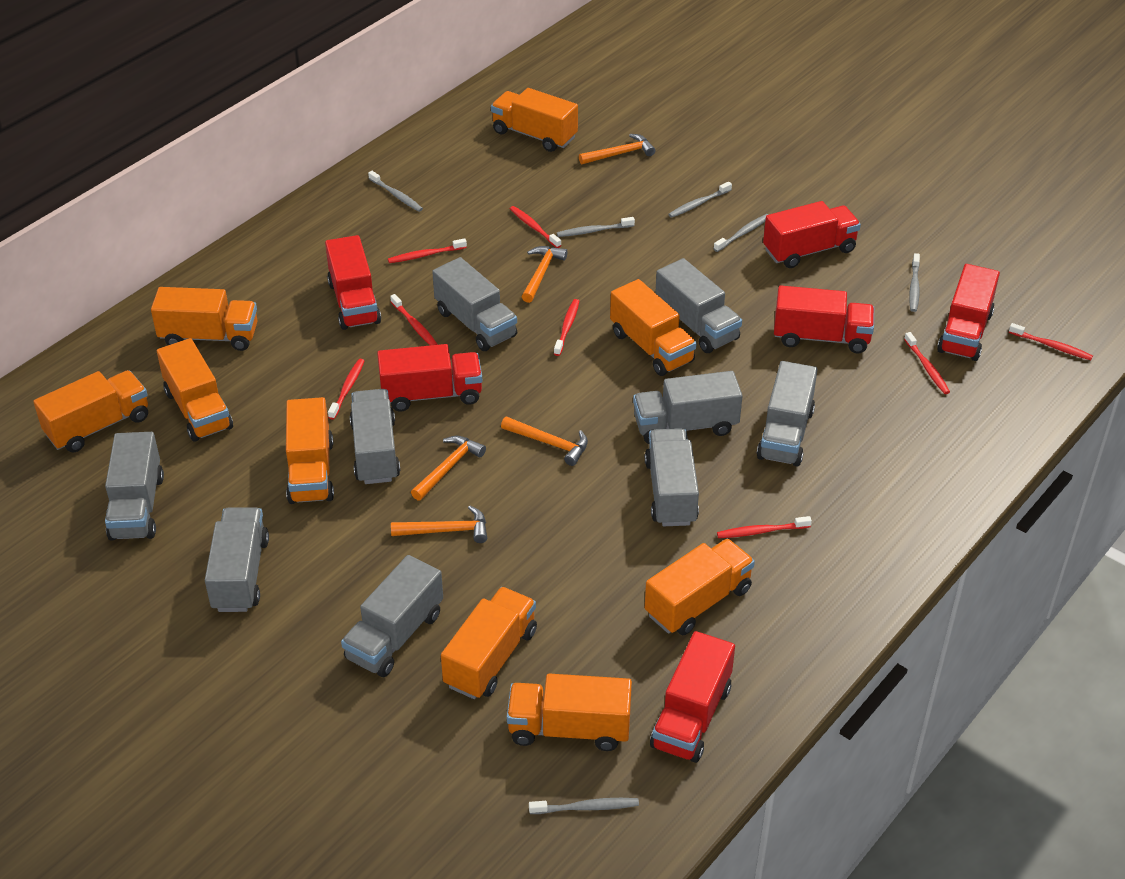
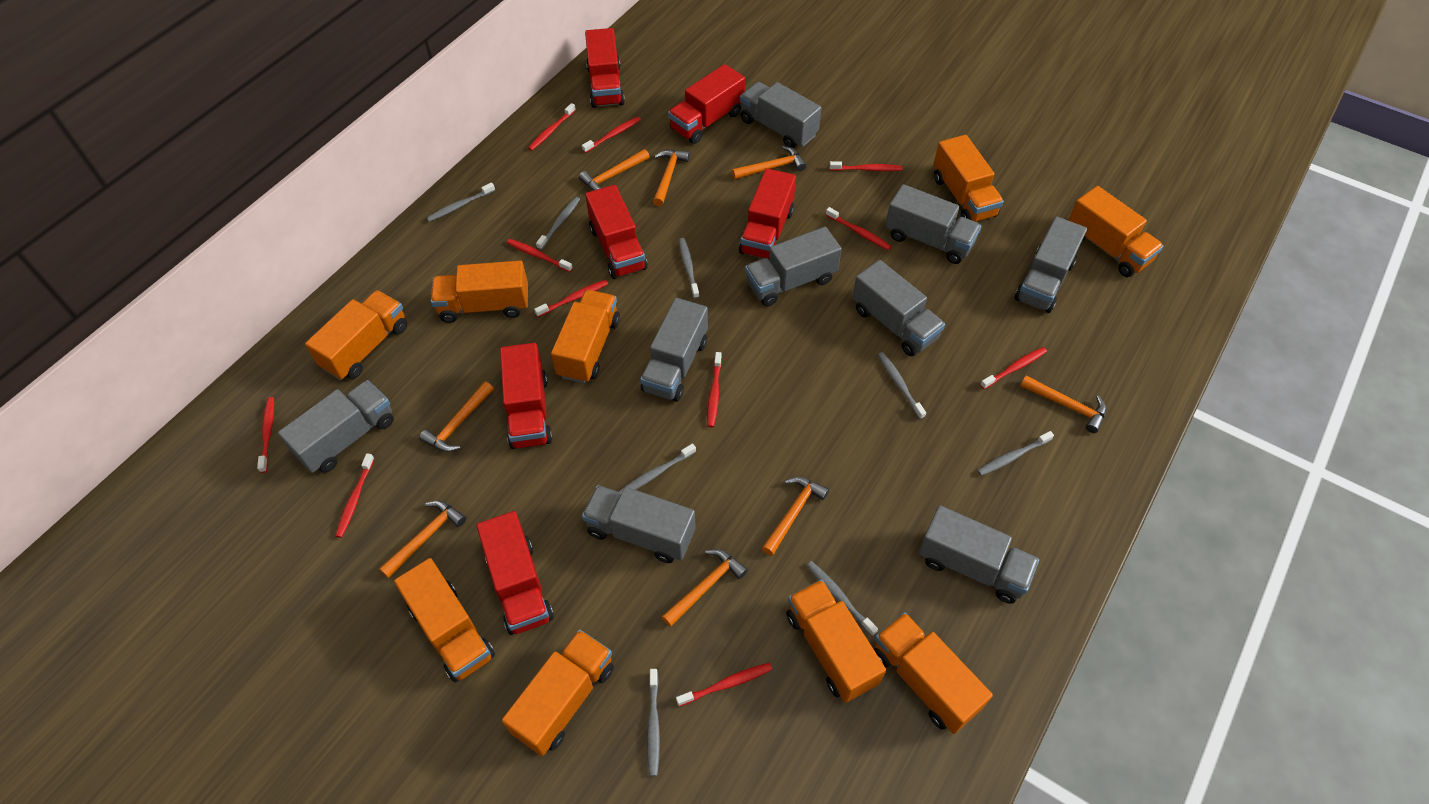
grey toothbrush: 6 -> 8
orange hammer: 5 -> 8
red toothbrush: 8 -> 11

